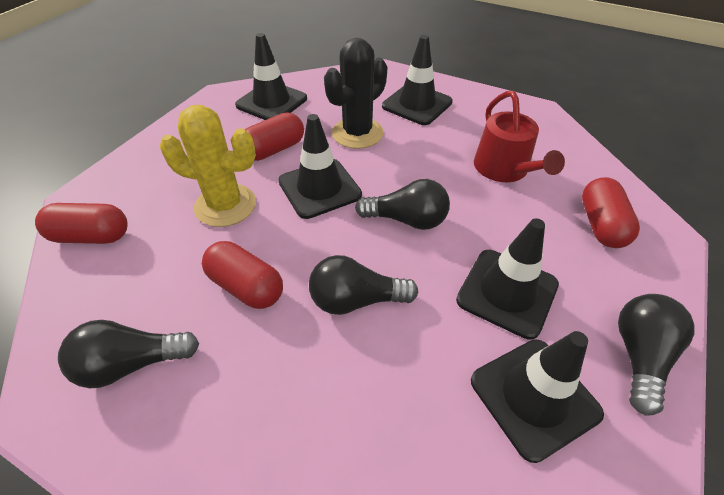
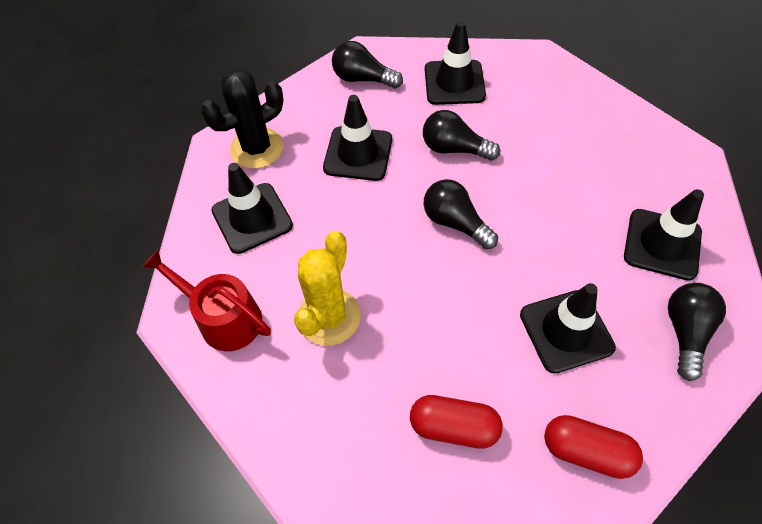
red capsule: 4 -> 2

